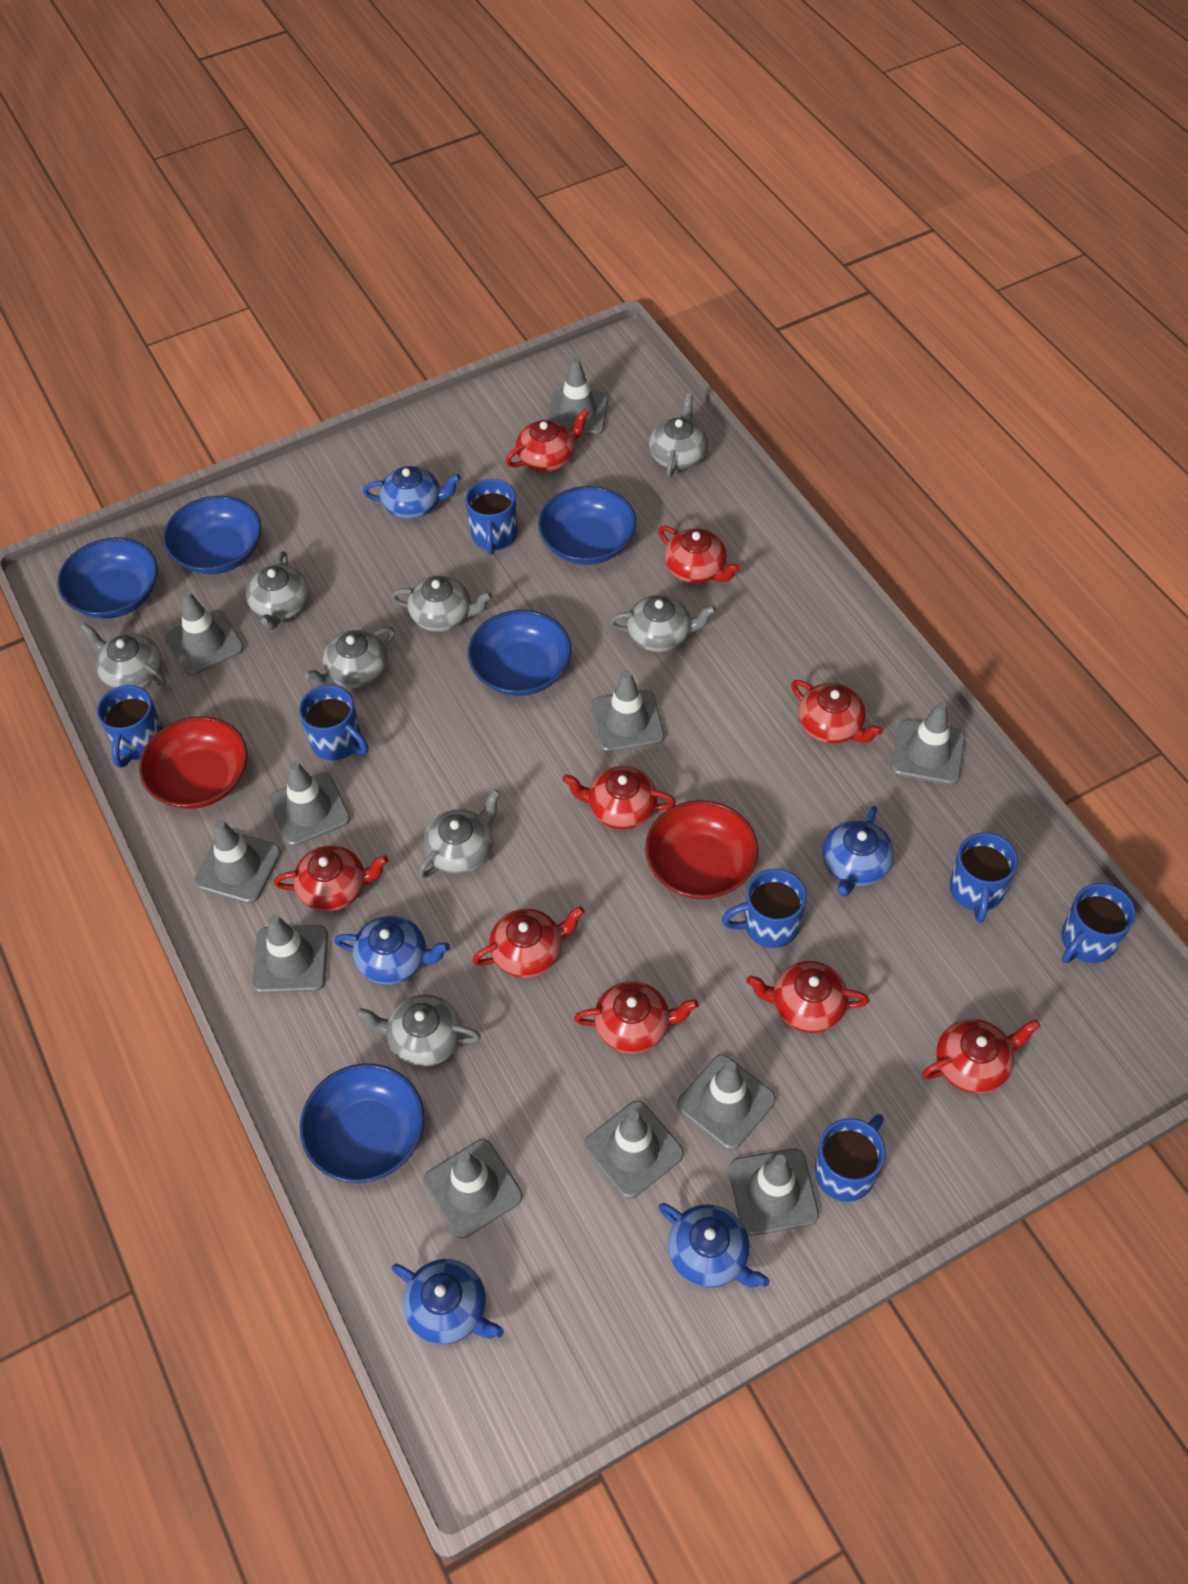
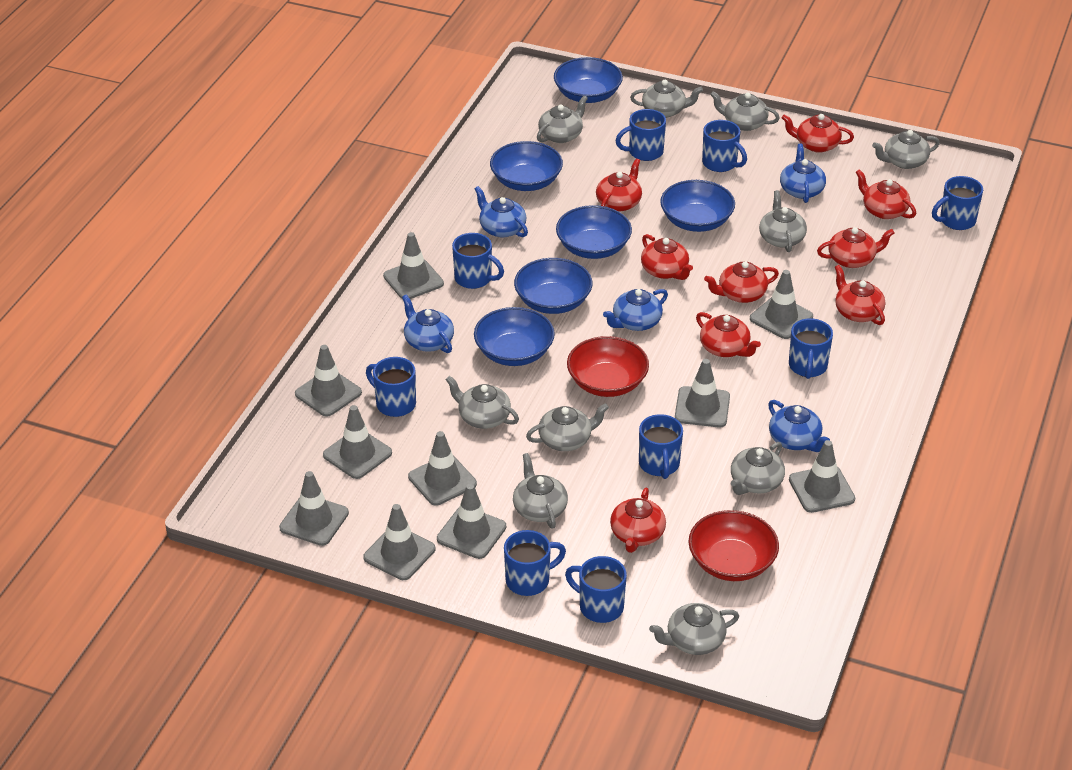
blue bowl: 5 -> 6
blue mug: 7 -> 9
grey teapot: 8 -> 10
grey traffic cone: 11 -> 10

